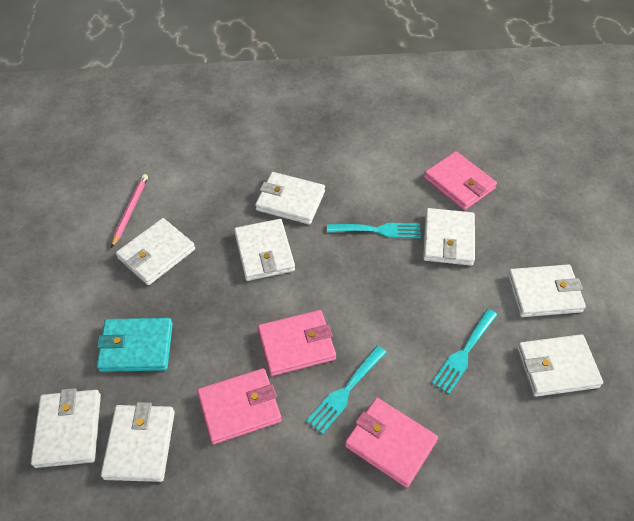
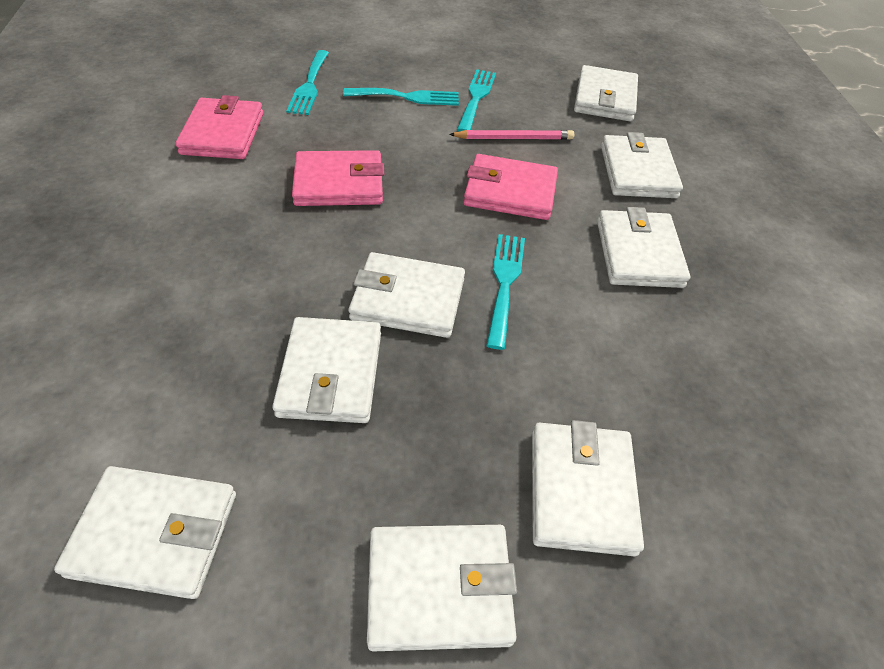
pink wallet: 4 -> 3
turquoise fork: 3 -> 4
turquoise wallet: 1 -> 0

